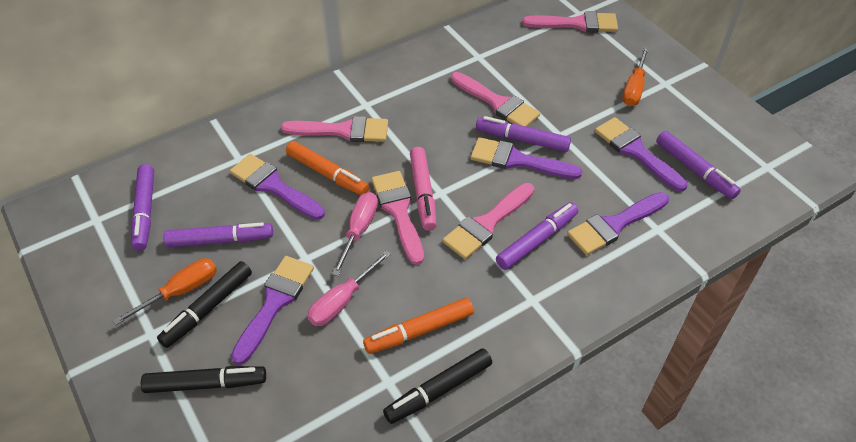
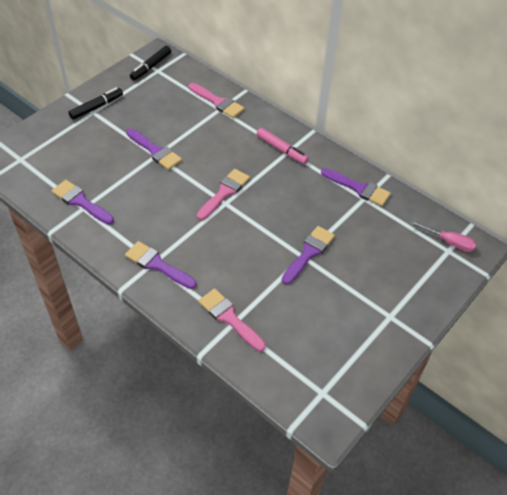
black marker: 3 -> 2
orange marker: 2 -> 0
orange screwdriver: 2 -> 0
pink brush: 5 -> 3
pink screwdriver: 2 -> 1
purple marker: 5 -> 0

